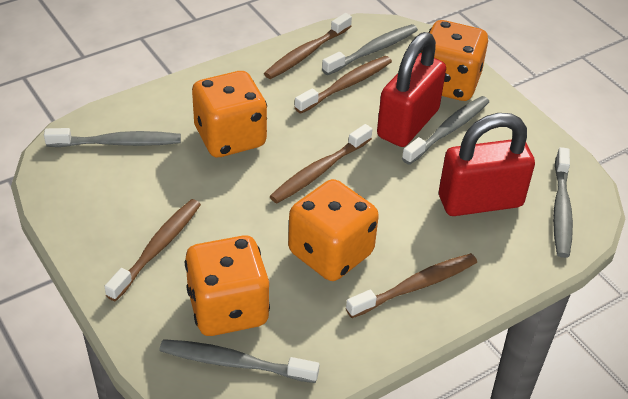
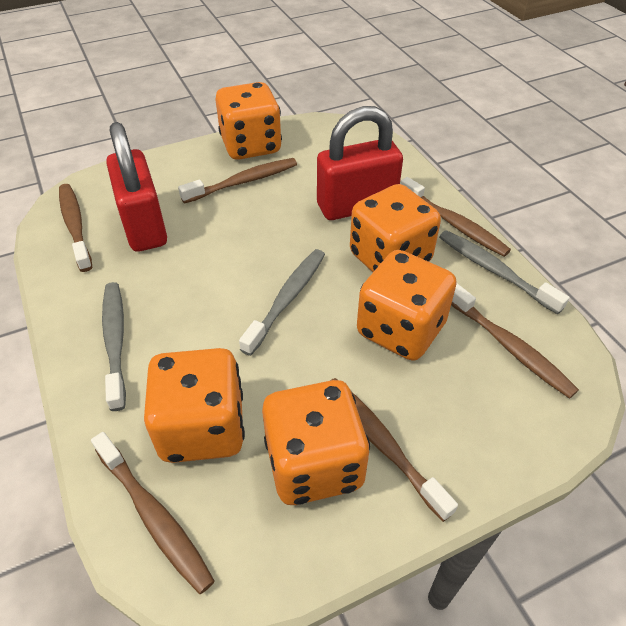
brown toothbrush: 5 -> 6
grey toothbrush: 5 -> 3
orange dice: 4 -> 5

